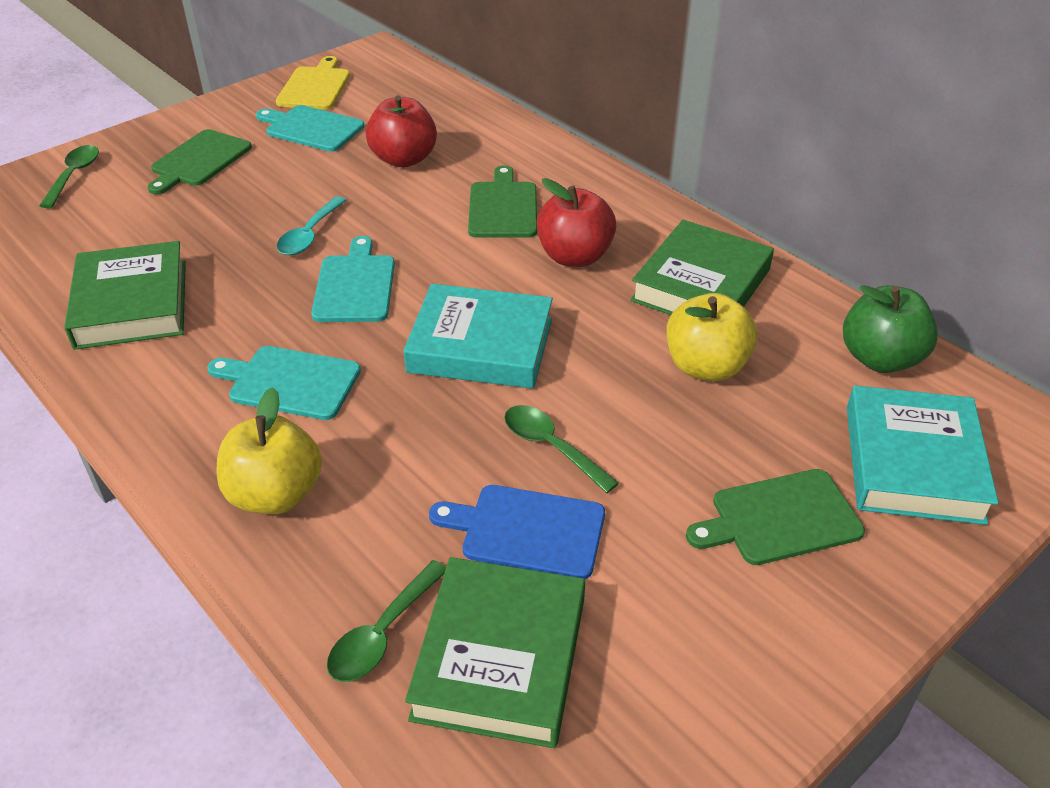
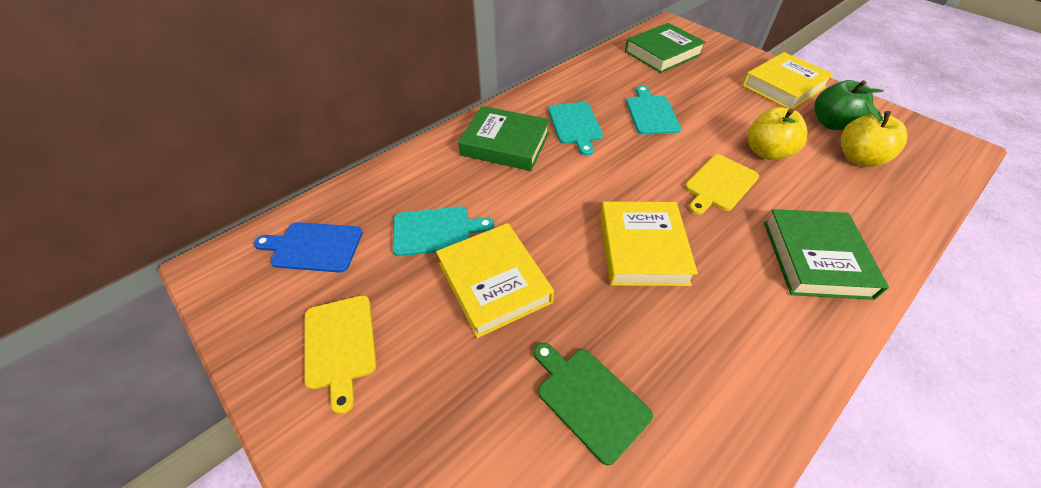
green cutting board: 3 -> 1
green spoon: 3 -> 0
red apple: 2 -> 0
turquoise book: 2 -> 0
turquoise spoon: 1 -> 0
yellow book: 0 -> 3
yellow cutting board: 1 -> 2

